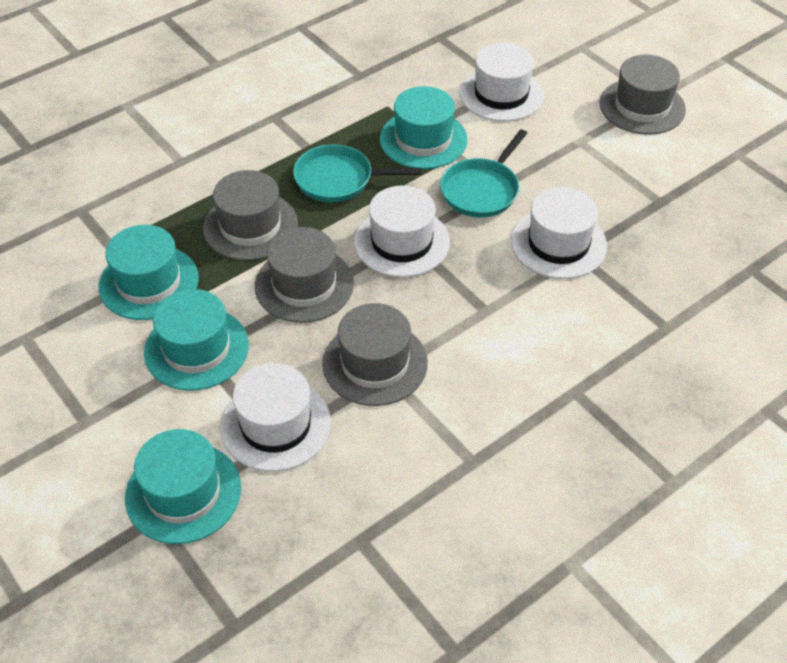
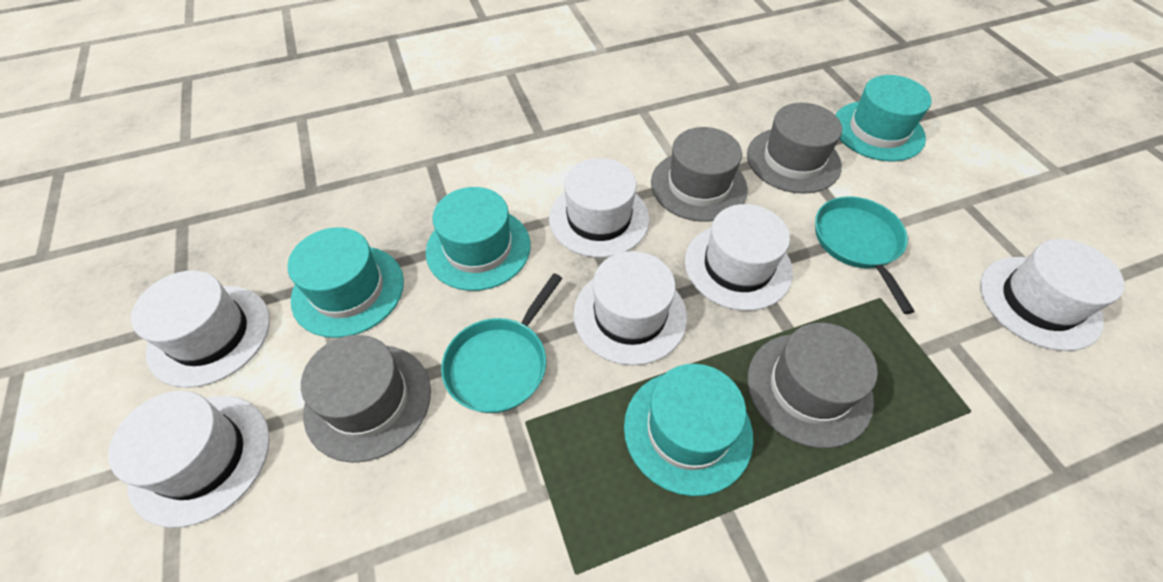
white hat: 4 -> 6

